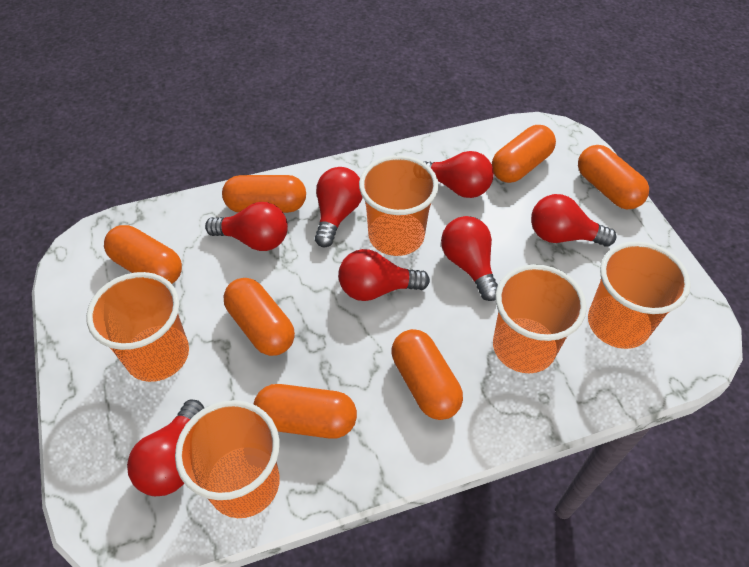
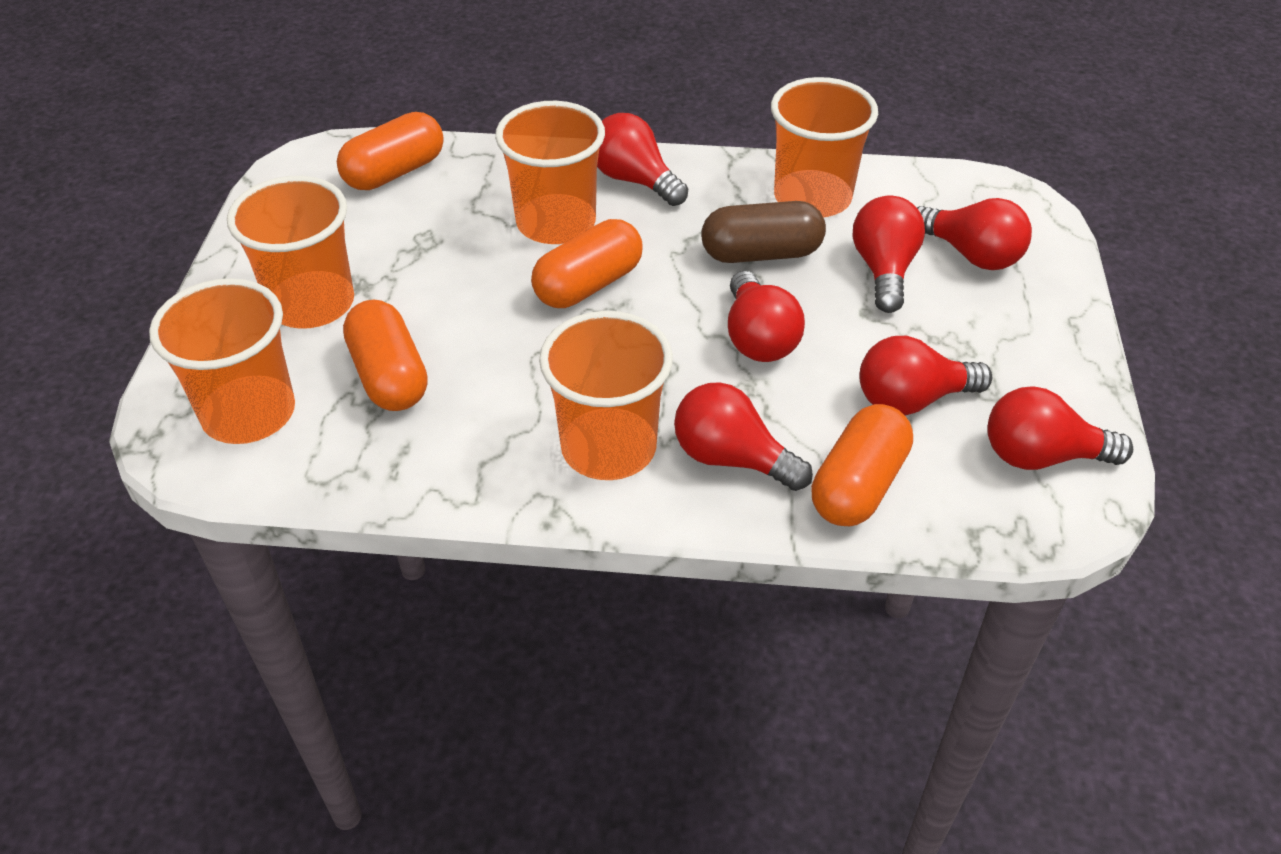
brown capsule: 0 -> 1
orange capsule: 7 -> 4

